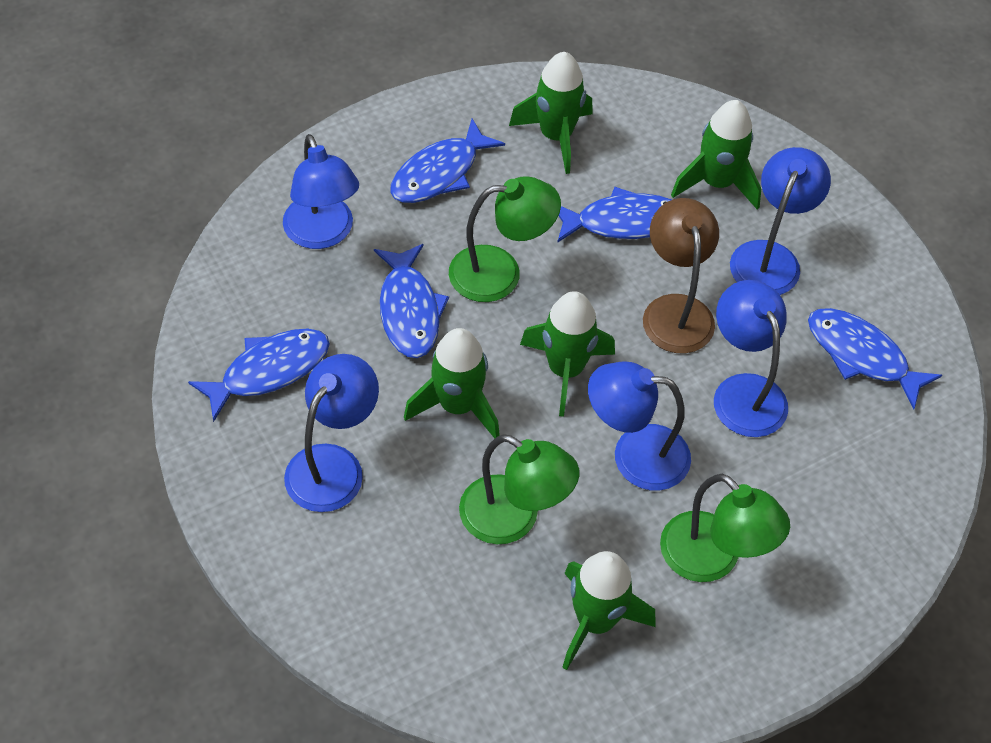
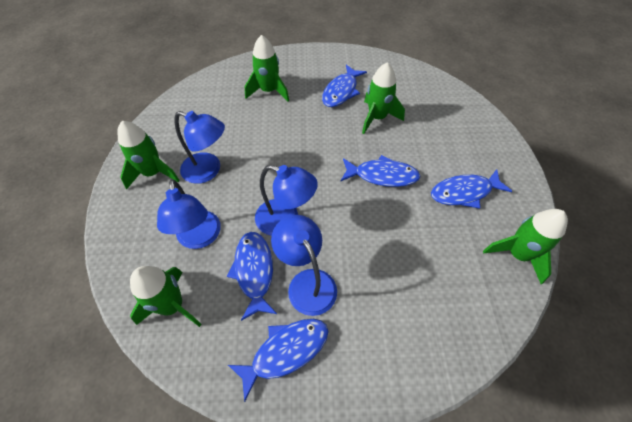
blue lamp: 5 -> 4
brown lamp: 1 -> 0
green lamp: 3 -> 0

